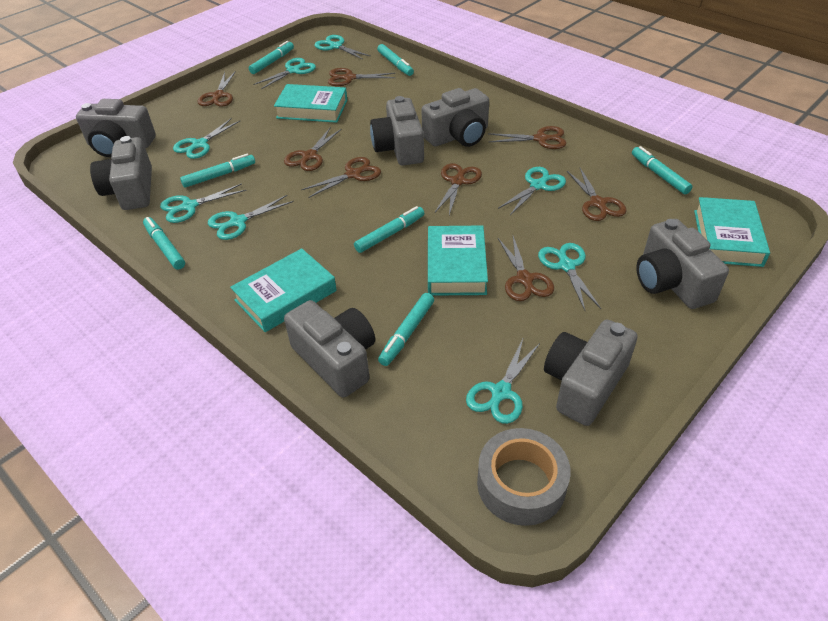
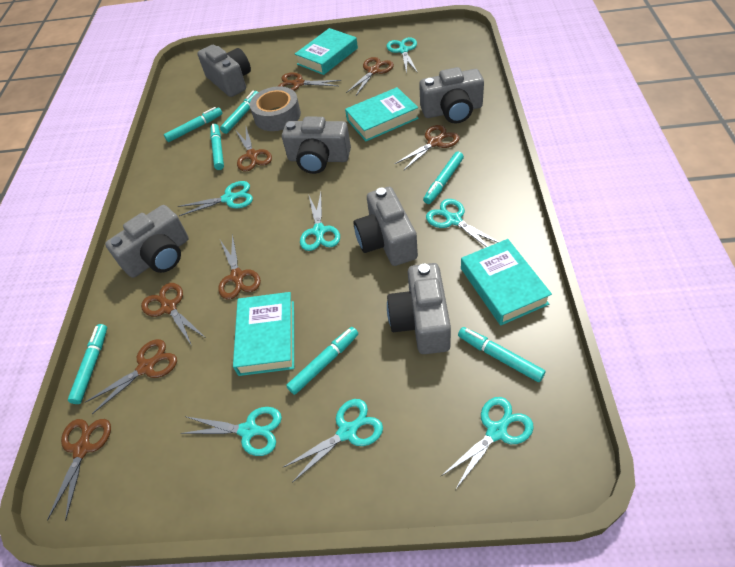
grey camera: 7 -> 6
turquoise scissors: 8 -> 7

